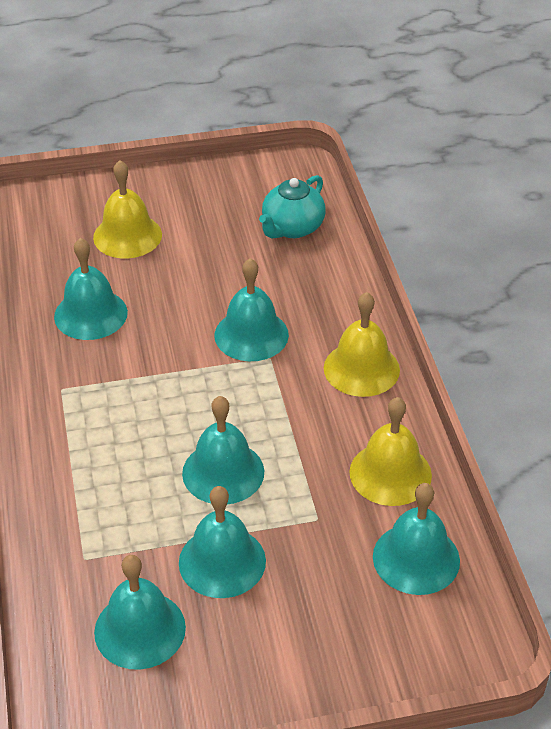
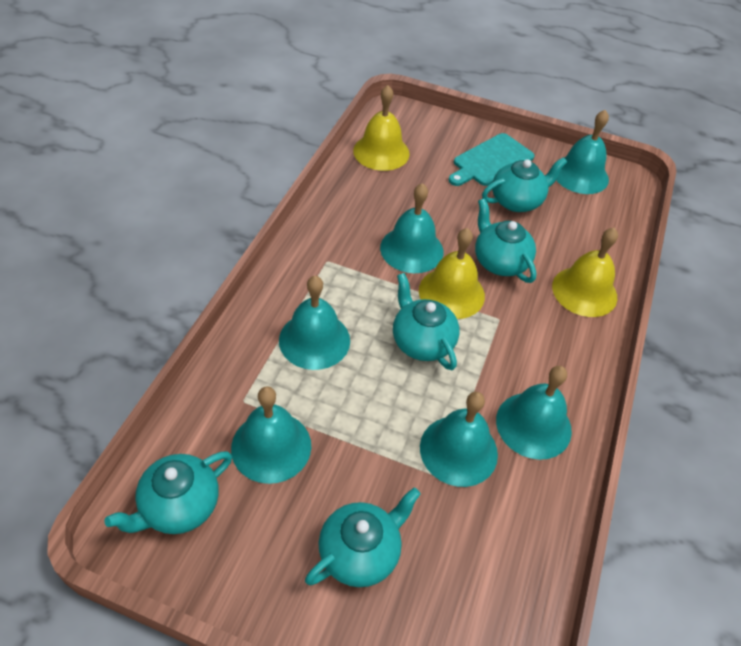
turquoise cutting board: 0 -> 1
turquoise teapot: 1 -> 5

